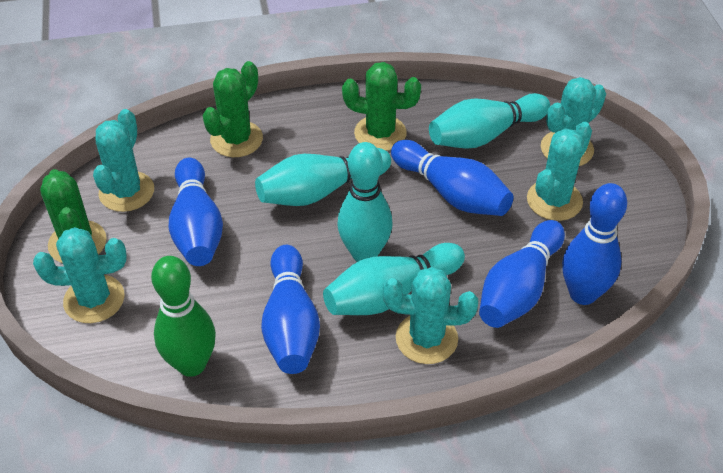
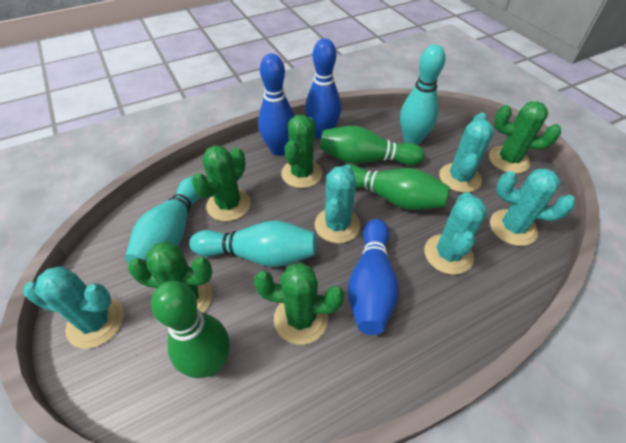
blue bowling pin: 5 -> 3
green bowling pin: 1 -> 3
green cactus: 3 -> 5
turquoise bowling pin: 4 -> 3

